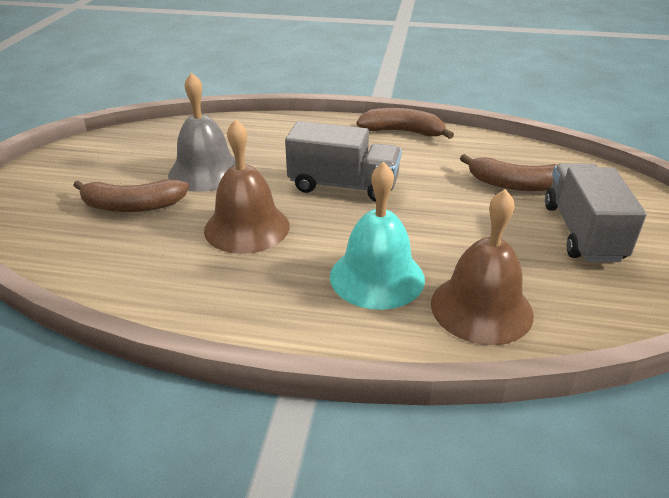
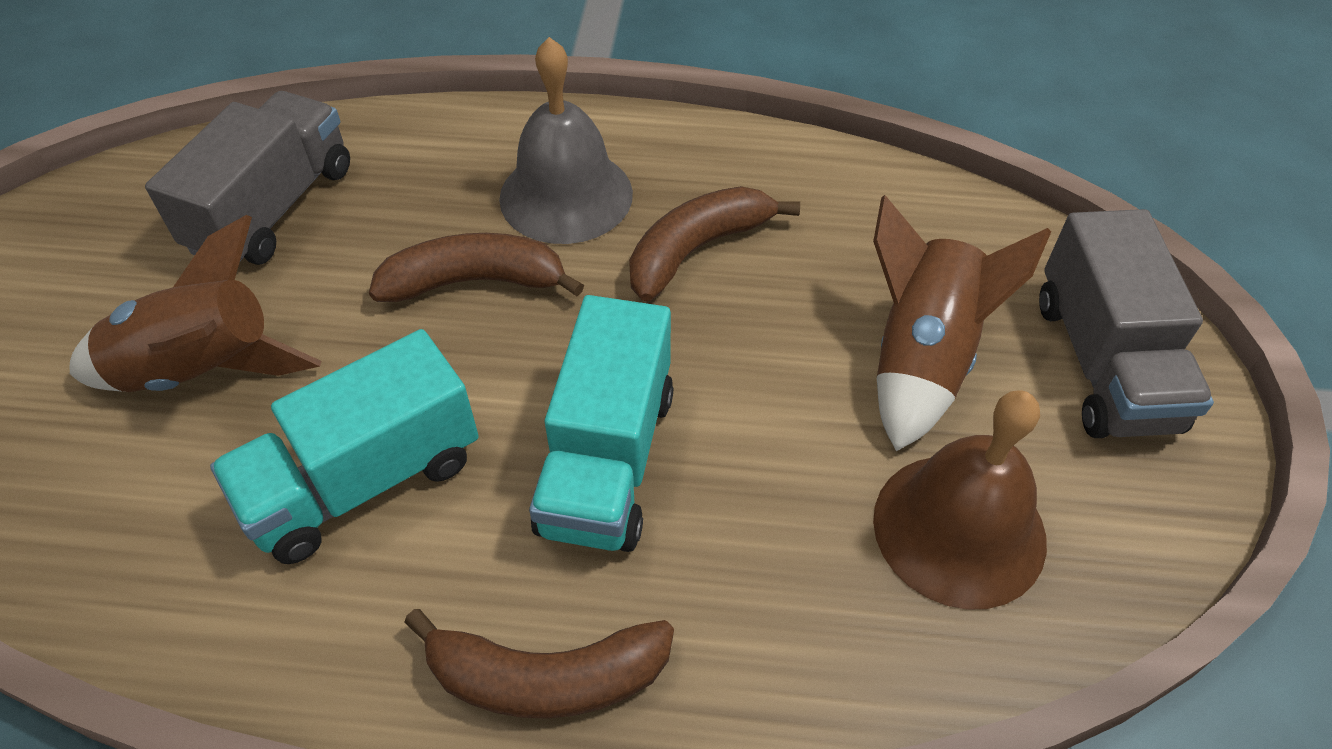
brown bell: 2 -> 1
brown rocket: 0 -> 2
turquoise bell: 1 -> 0
turquoise truck: 0 -> 2

